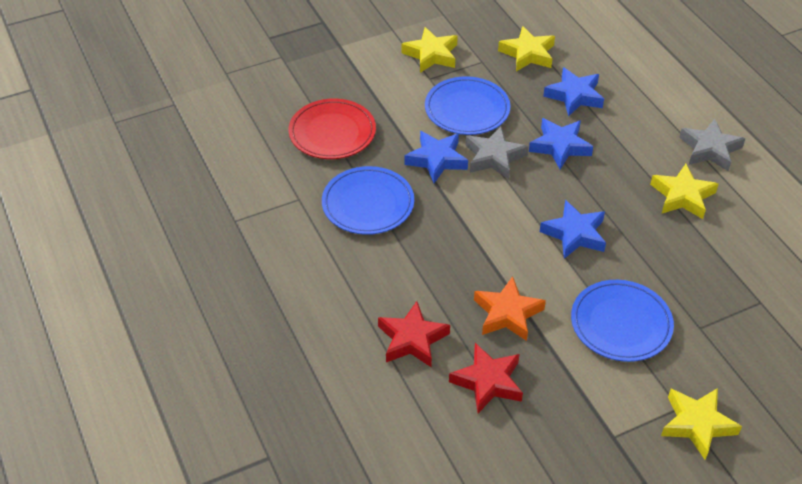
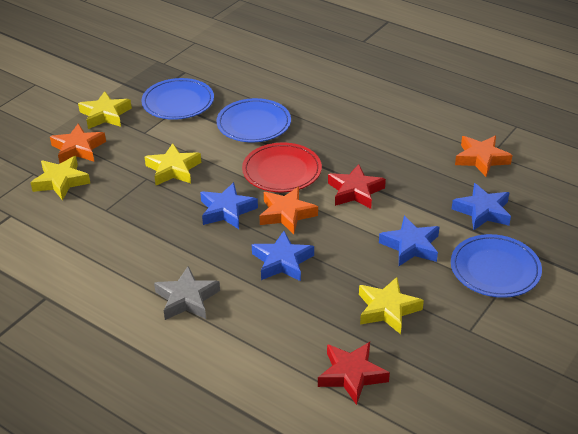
grey star: 2 -> 1
orange star: 1 -> 3

